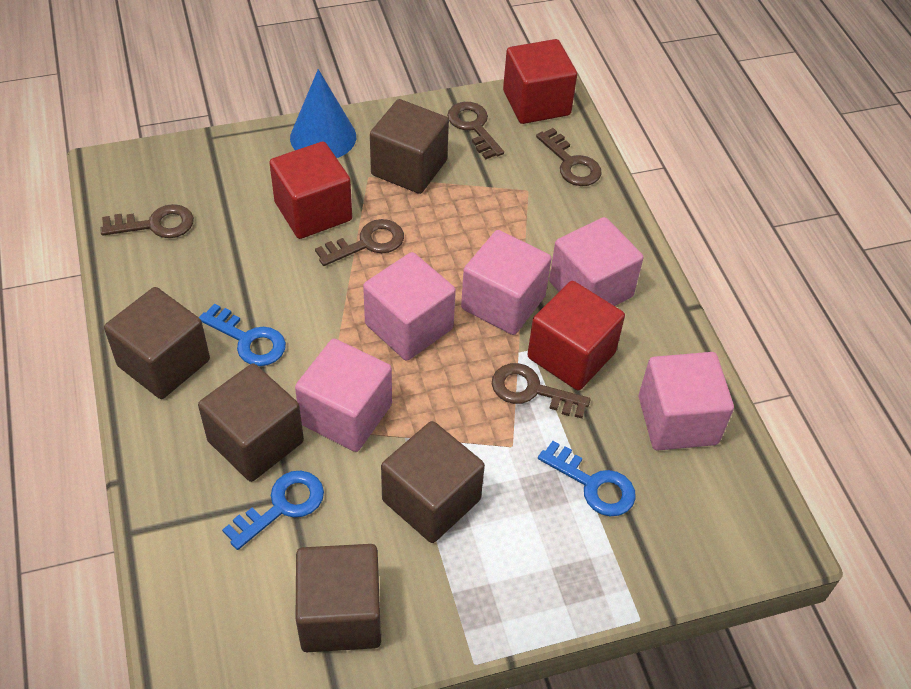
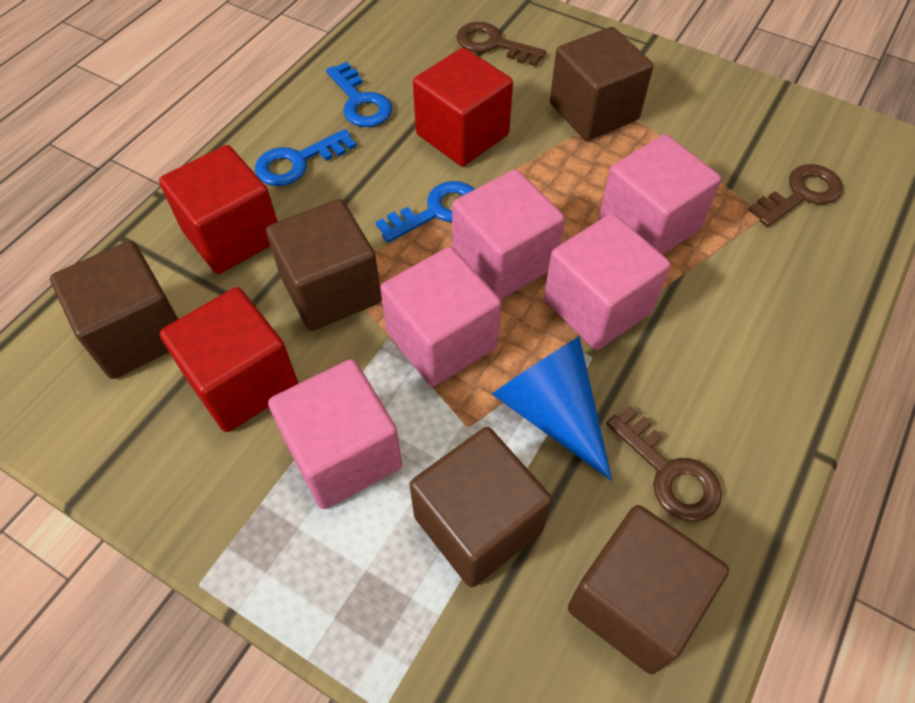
brown key: 5 -> 3

